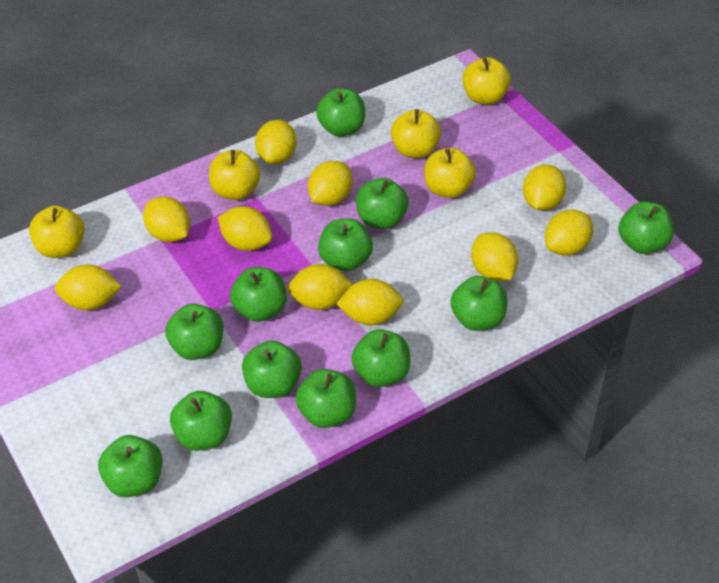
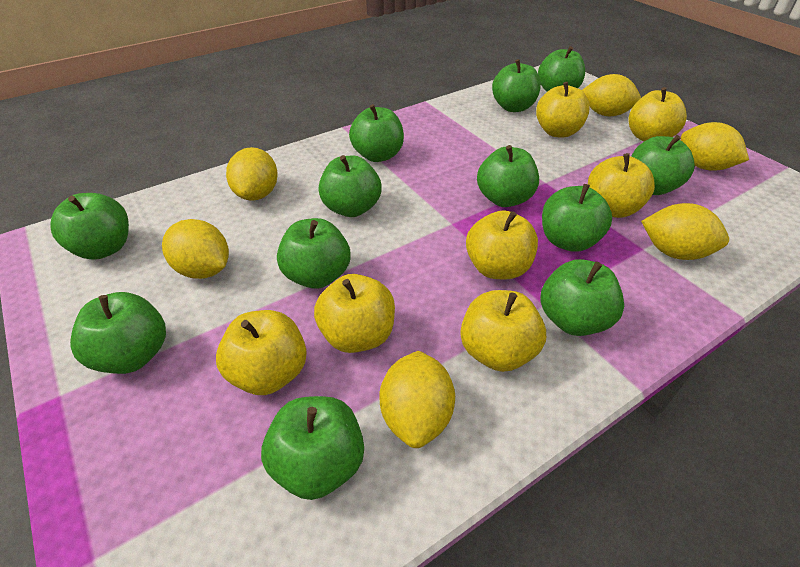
yellow apple: 5 -> 7
yellow lemon: 10 -> 6

